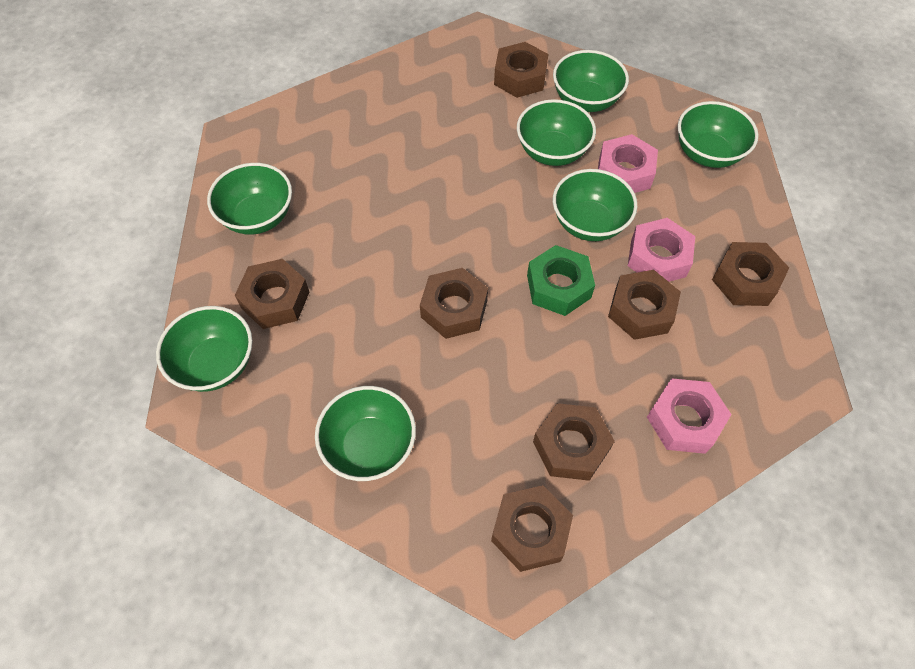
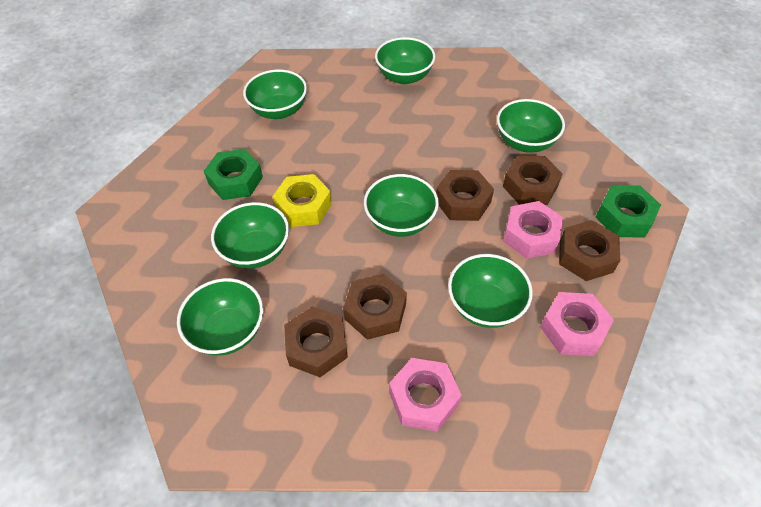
brown nut: 7 -> 5
green nut: 1 -> 2
yellow nut: 0 -> 1

